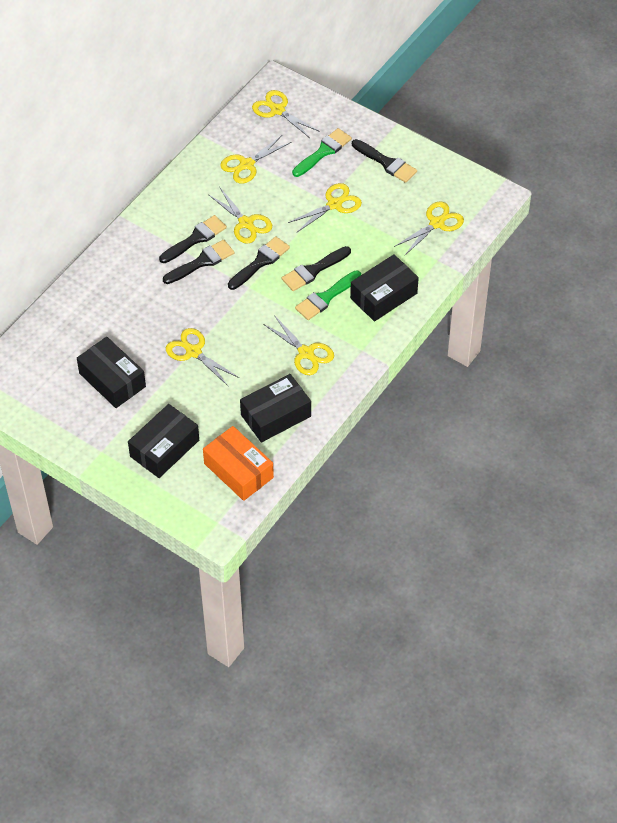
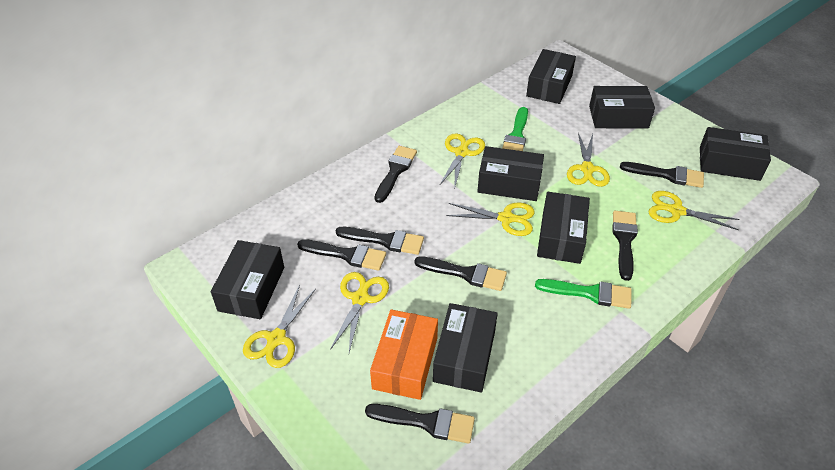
black box: 4 -> 7
black brush: 5 -> 7
yellow scissors: 7 -> 6

